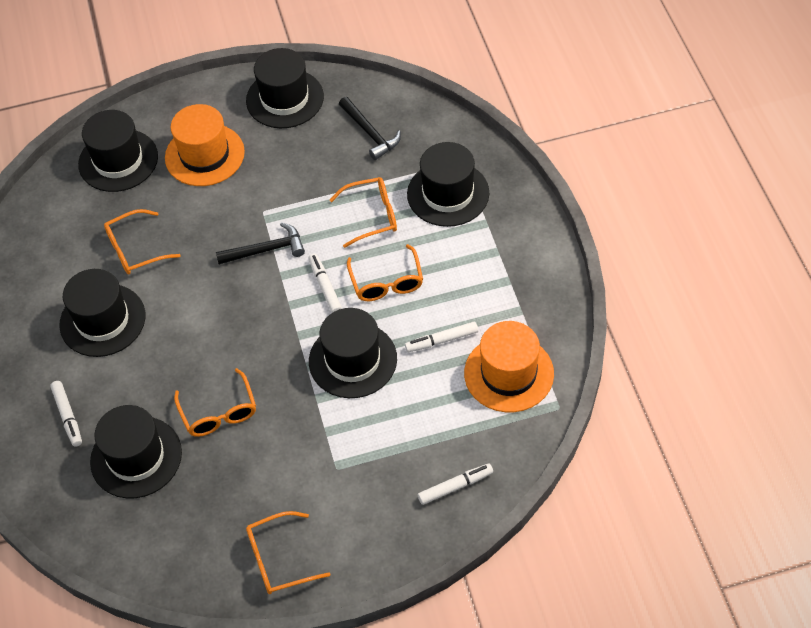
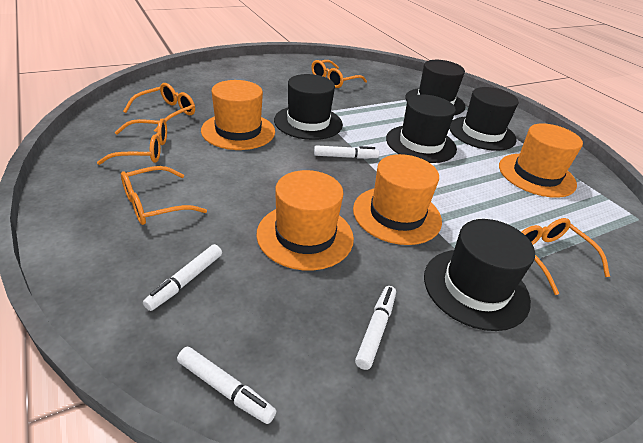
black hammer: 2 -> 0
black hat: 6 -> 5
orange hat: 2 -> 4

